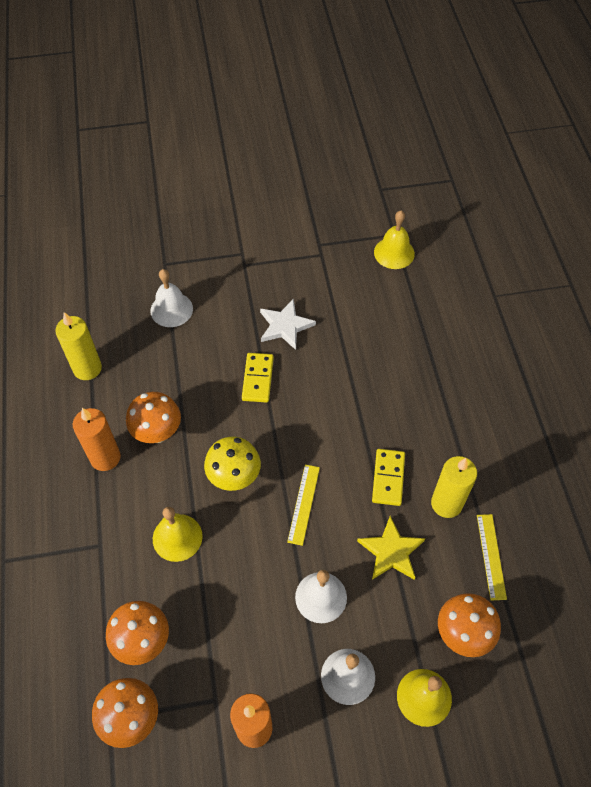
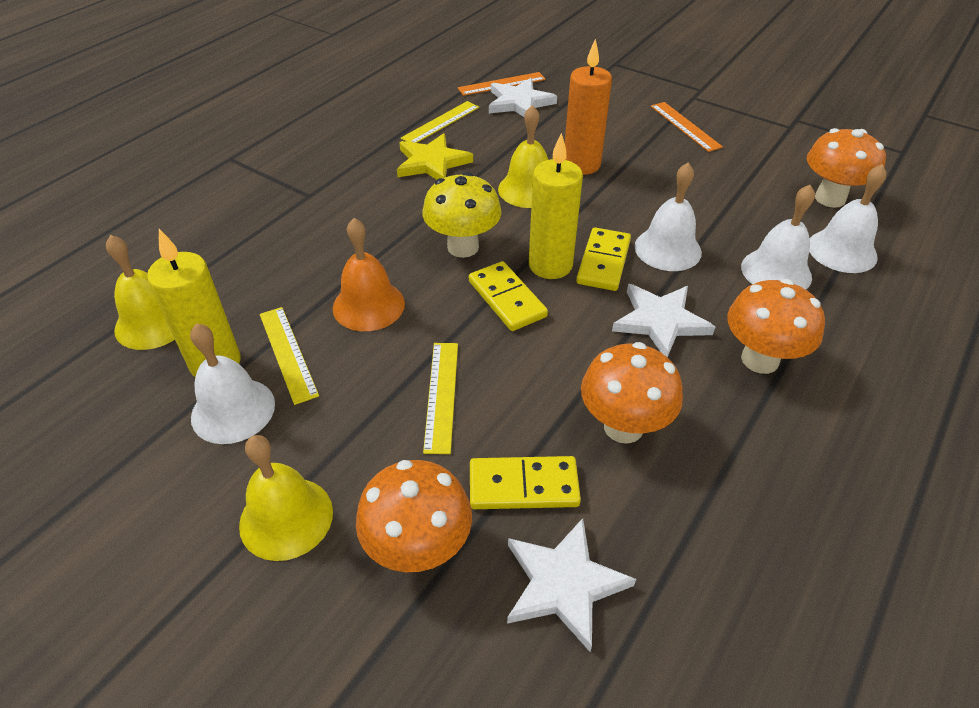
orange bell: 0 -> 1
orange candle: 2 -> 1
orange ruler: 0 -> 2
white bell: 3 -> 4
white star: 1 -> 3
yellow domino: 2 -> 3
yellow ruler: 2 -> 3

